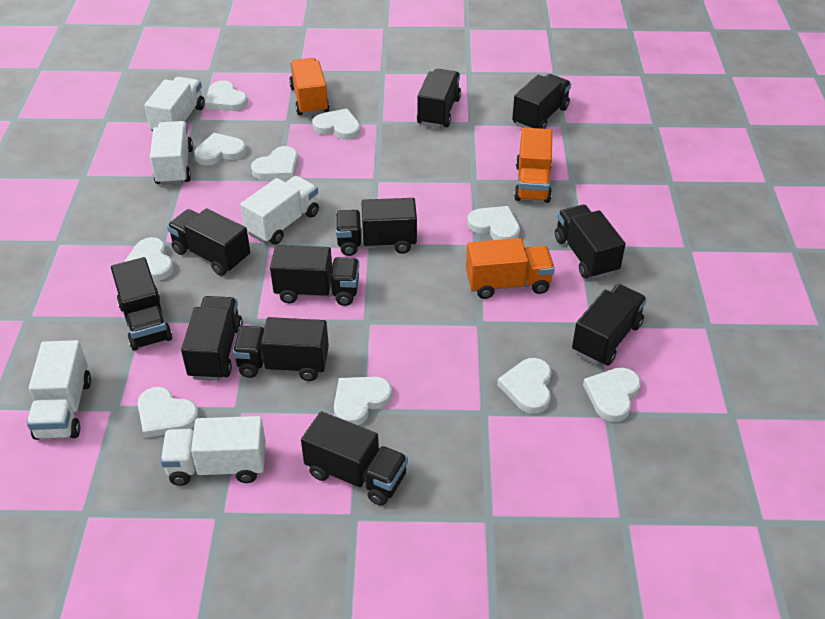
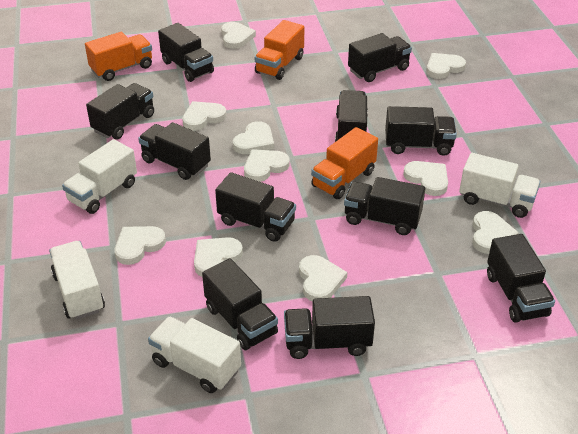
white truck: 5 -> 4

